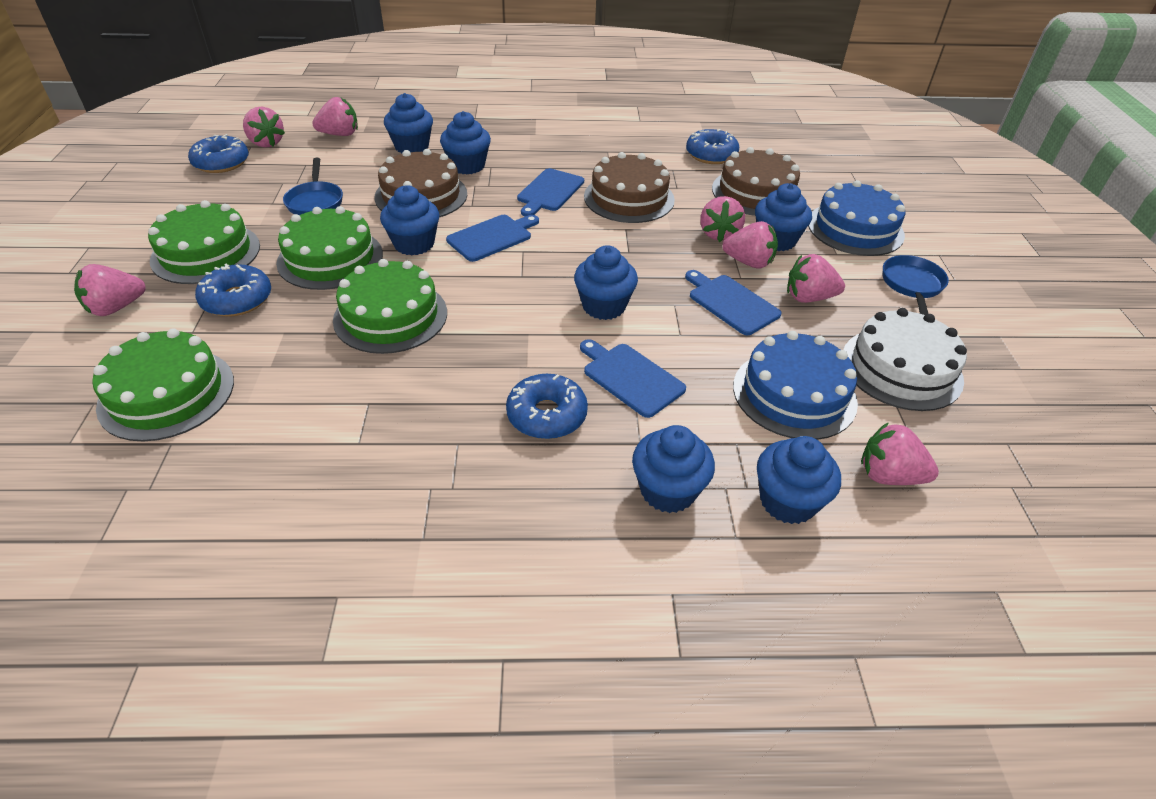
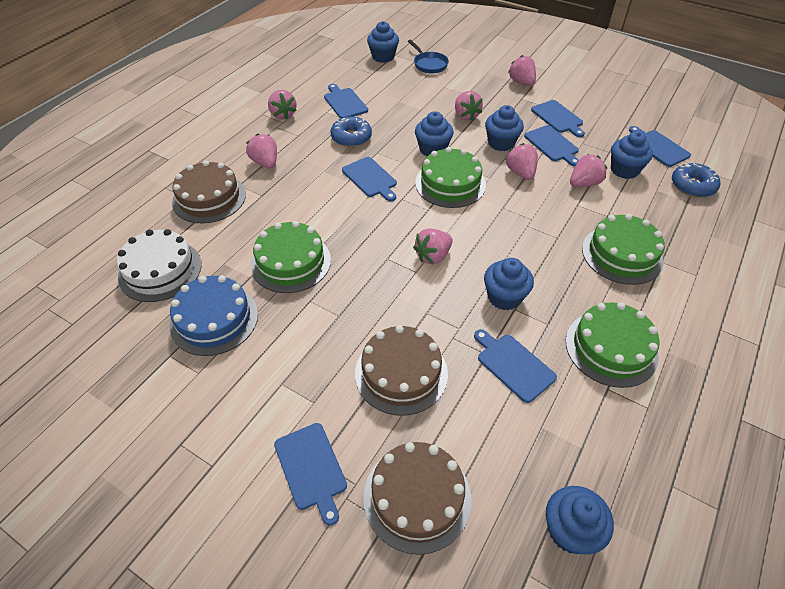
blue cake: 2 -> 1
blue cupcake: 7 -> 6
blue cutting board: 4 -> 7
blue donut: 4 -> 2
blue pan: 2 -> 1

